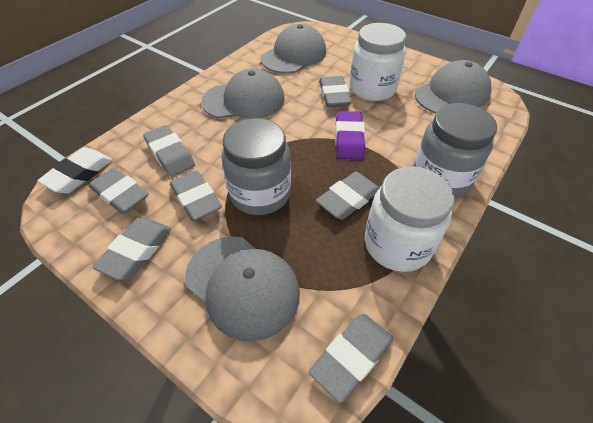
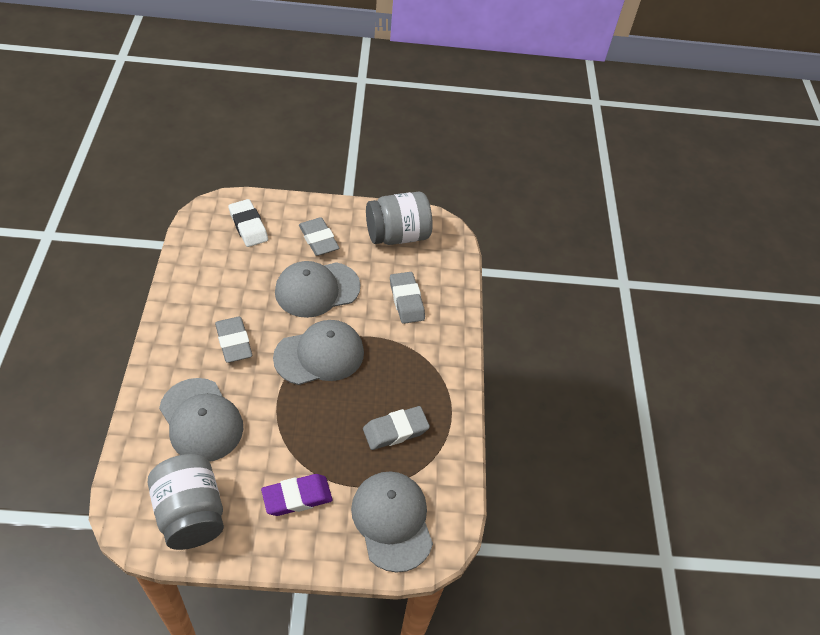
grey eraser: 7 -> 4
white jar: 2 -> 0

